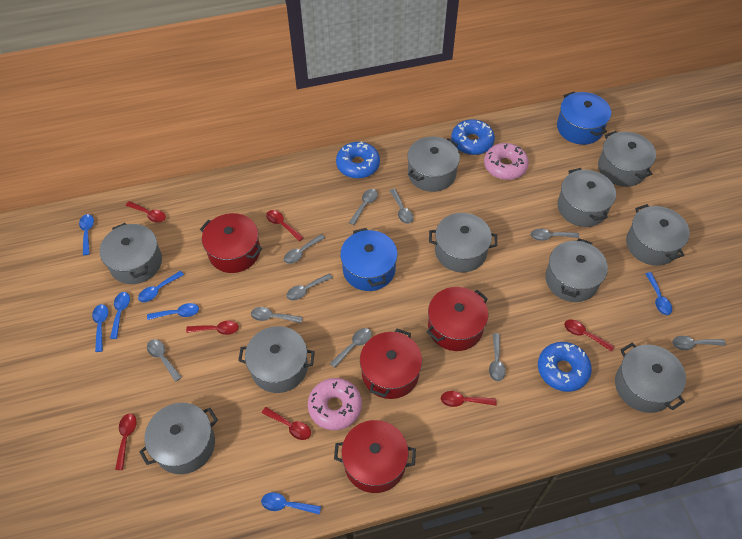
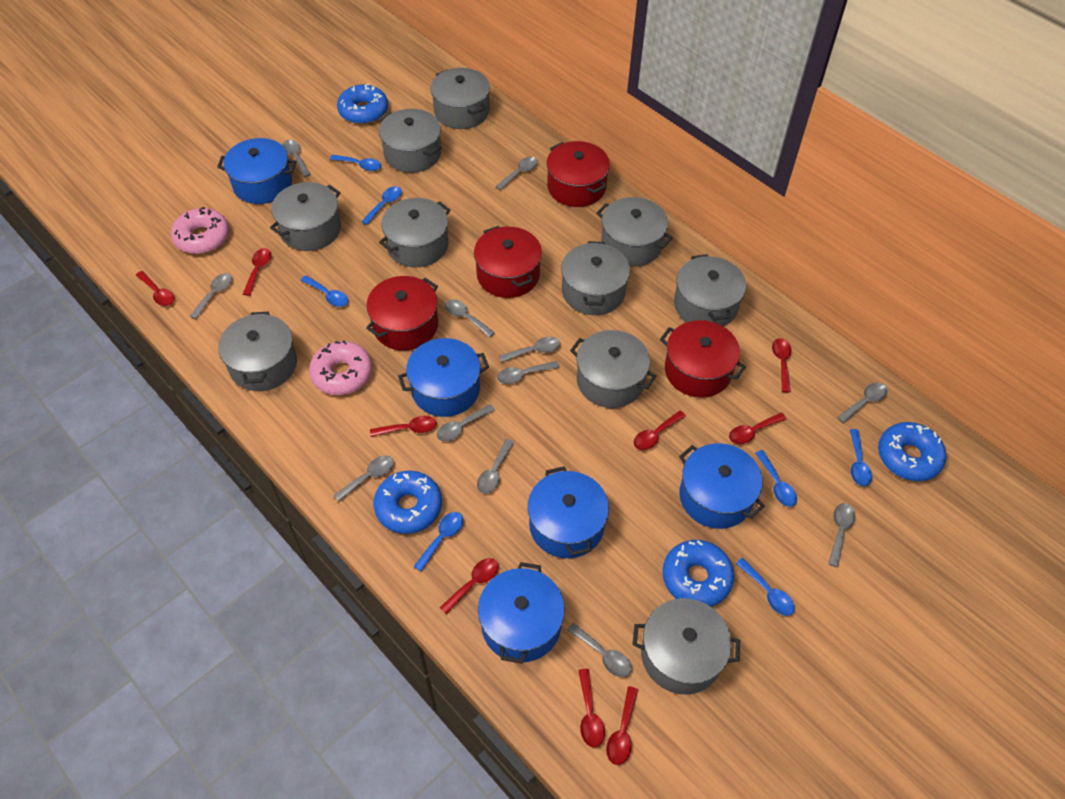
blue donut: 3 -> 4
blue pot: 2 -> 5
grey spoon: 10 -> 12
red spoon: 7 -> 9

